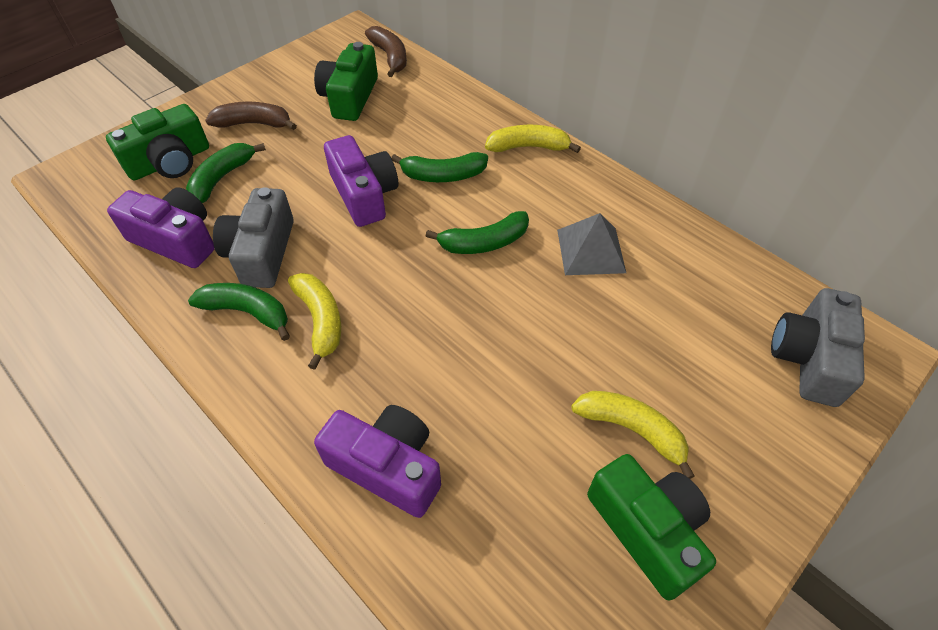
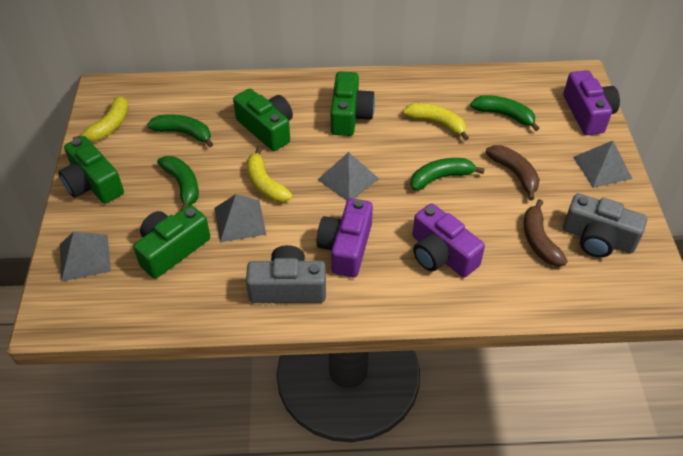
green camera: 3 -> 4
grey pyramid: 1 -> 4

